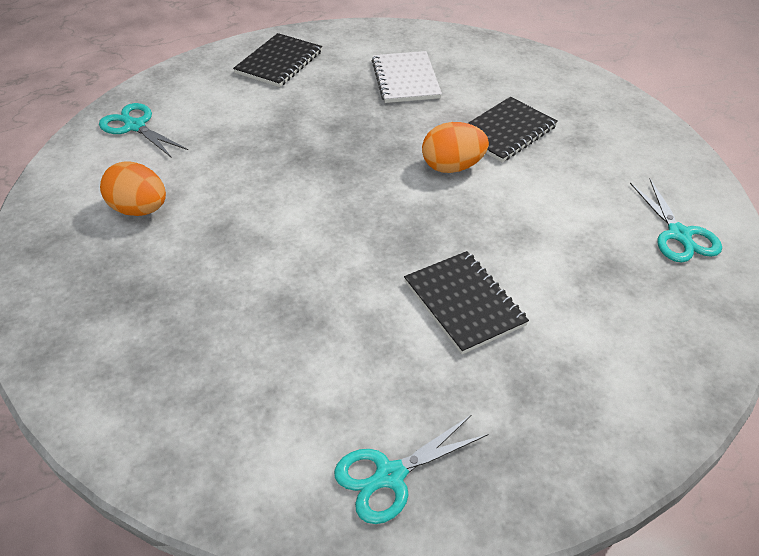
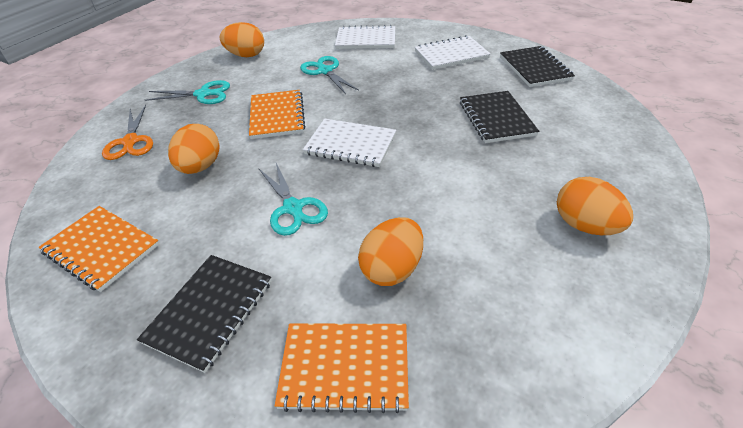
orange egg: 2 -> 4
orange notebook: 0 -> 3
orange scissors: 0 -> 1
white notebook: 1 -> 3

